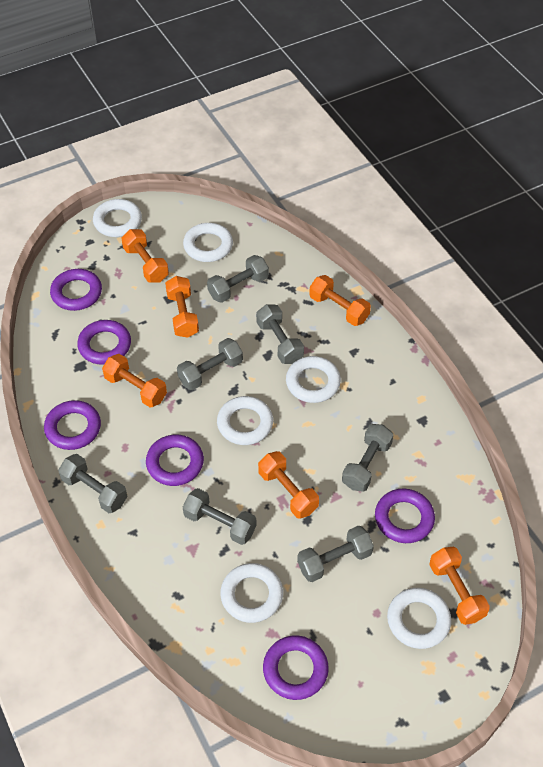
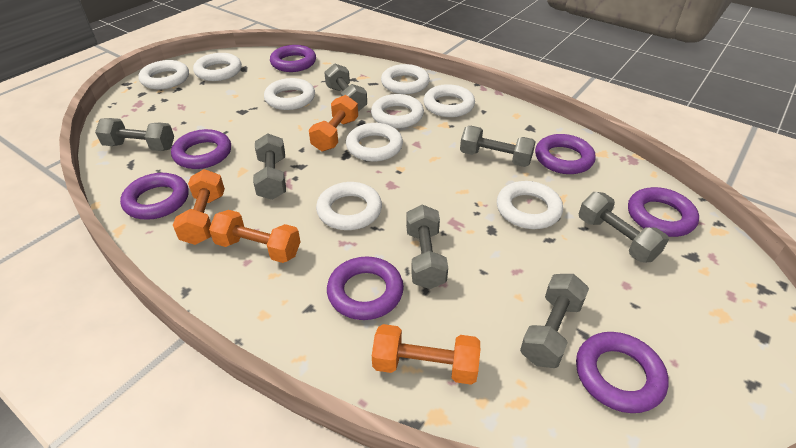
orange dumbbell: 6 -> 4
purple ring: 6 -> 7
white ring: 6 -> 9

